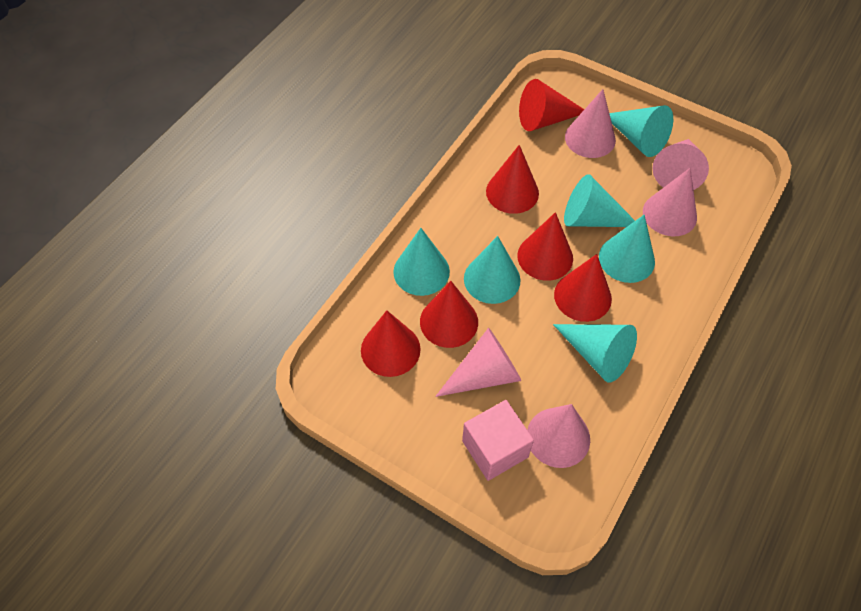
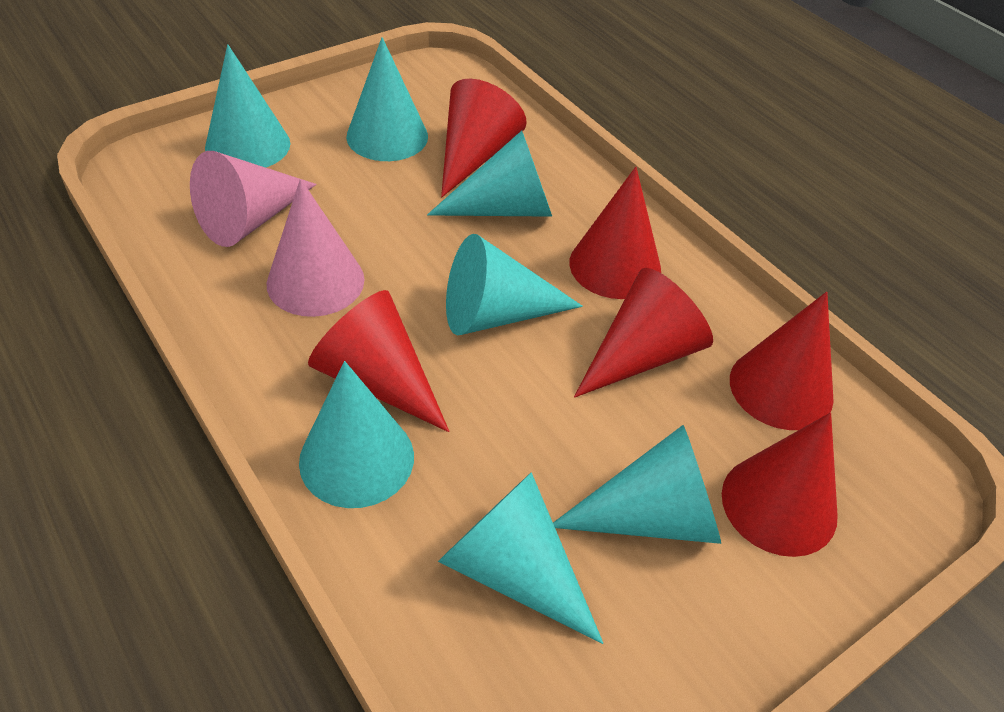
pink cone: 5 -> 2
pink cube: 1 -> 0
turquoise cone: 6 -> 7

